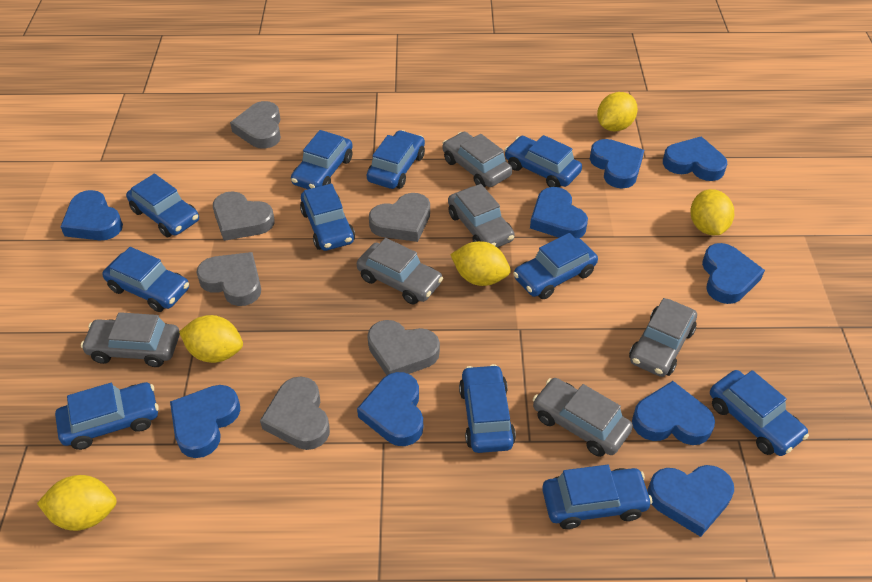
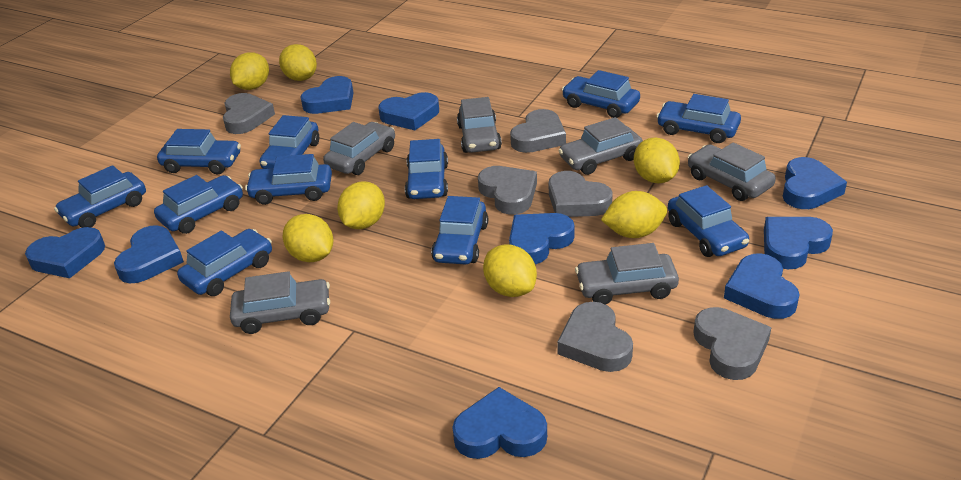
yellow lemon: 5 -> 7

